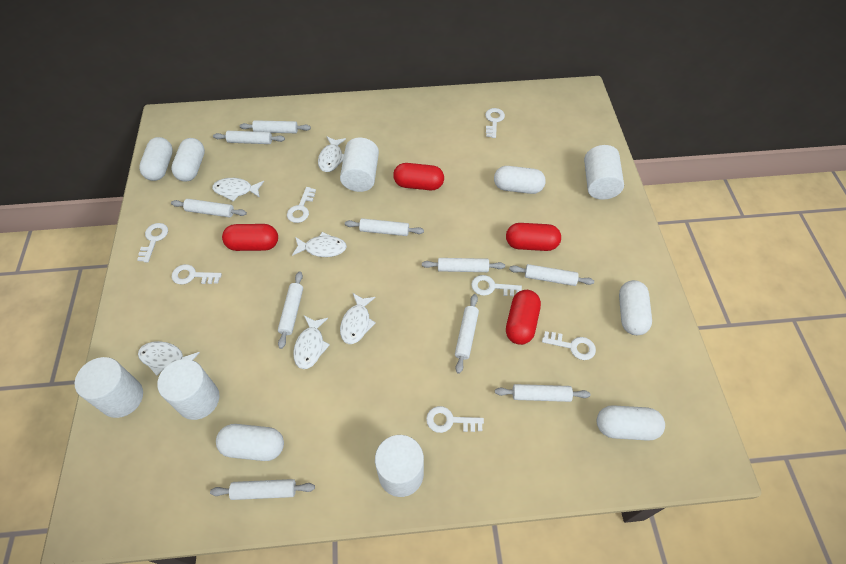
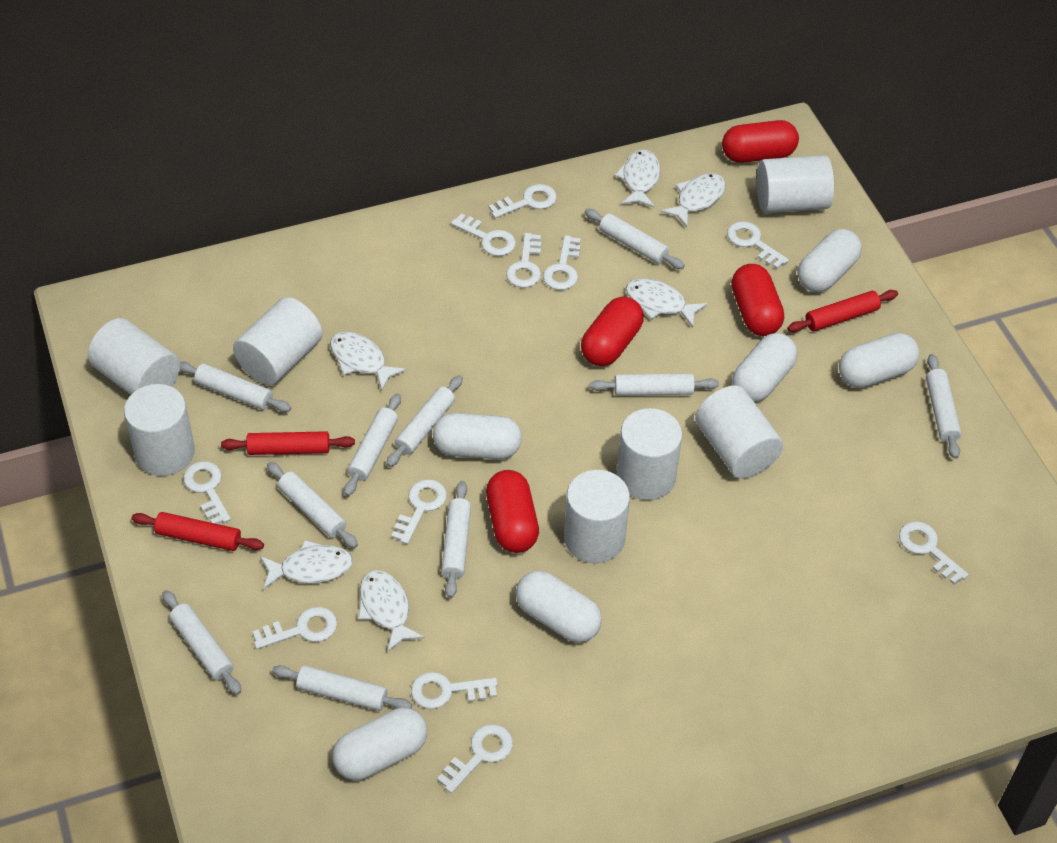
red rolling pin: 0 -> 3
white cylinder: 5 -> 7
white key: 7 -> 11

